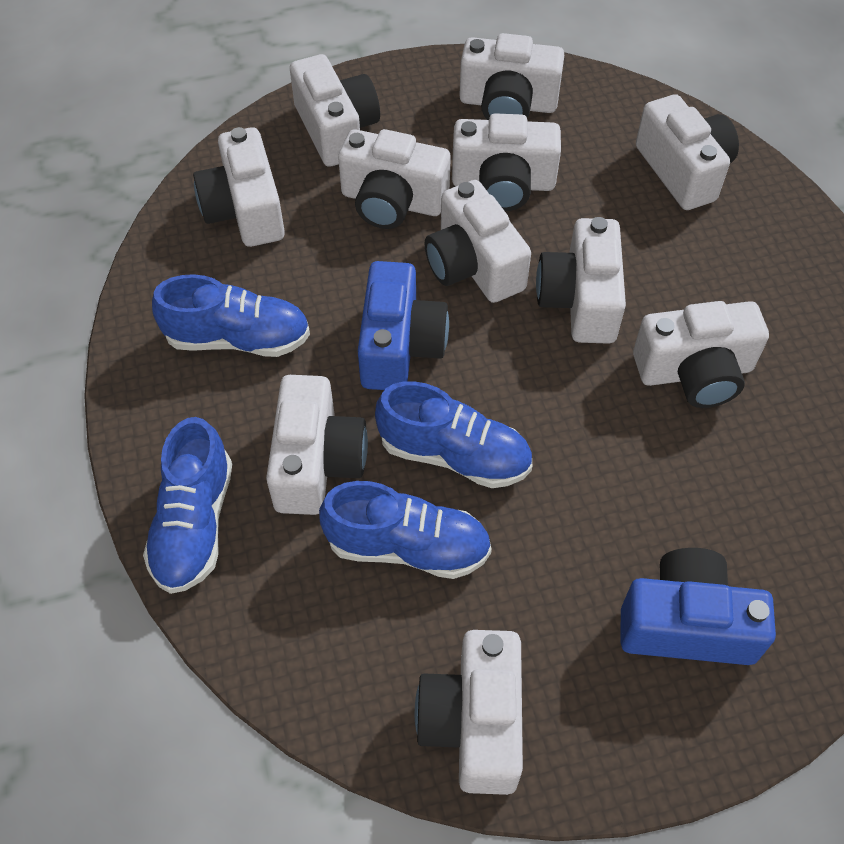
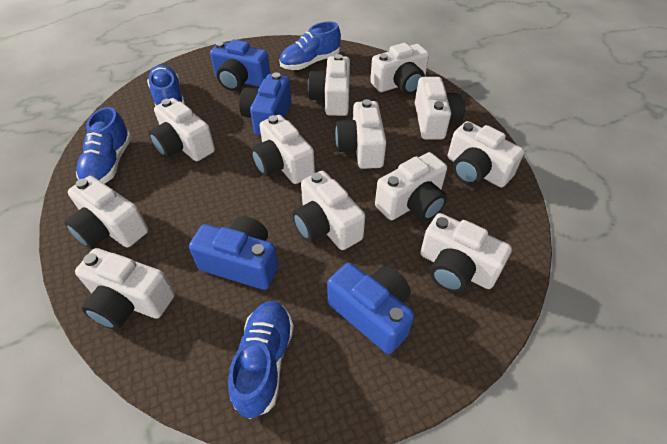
blue camera: 2 -> 4
white camera: 11 -> 12

